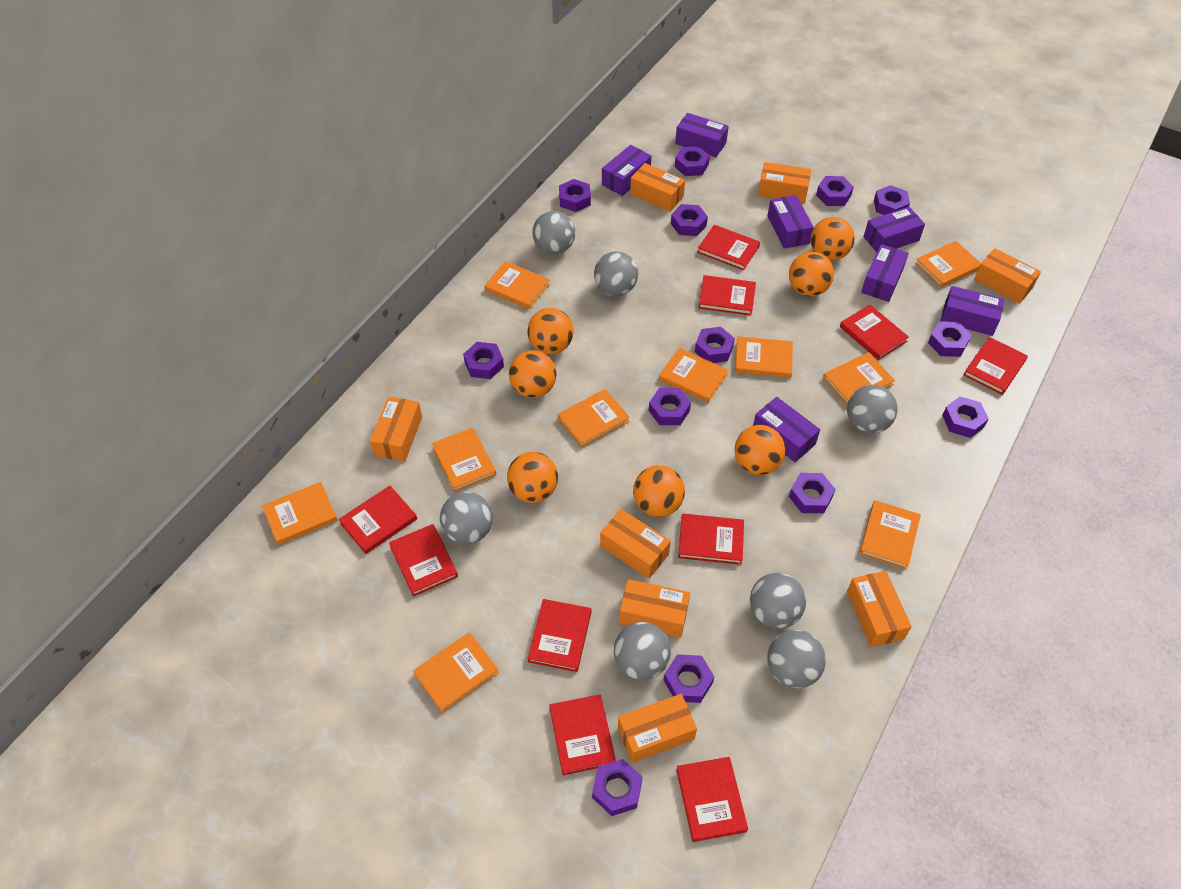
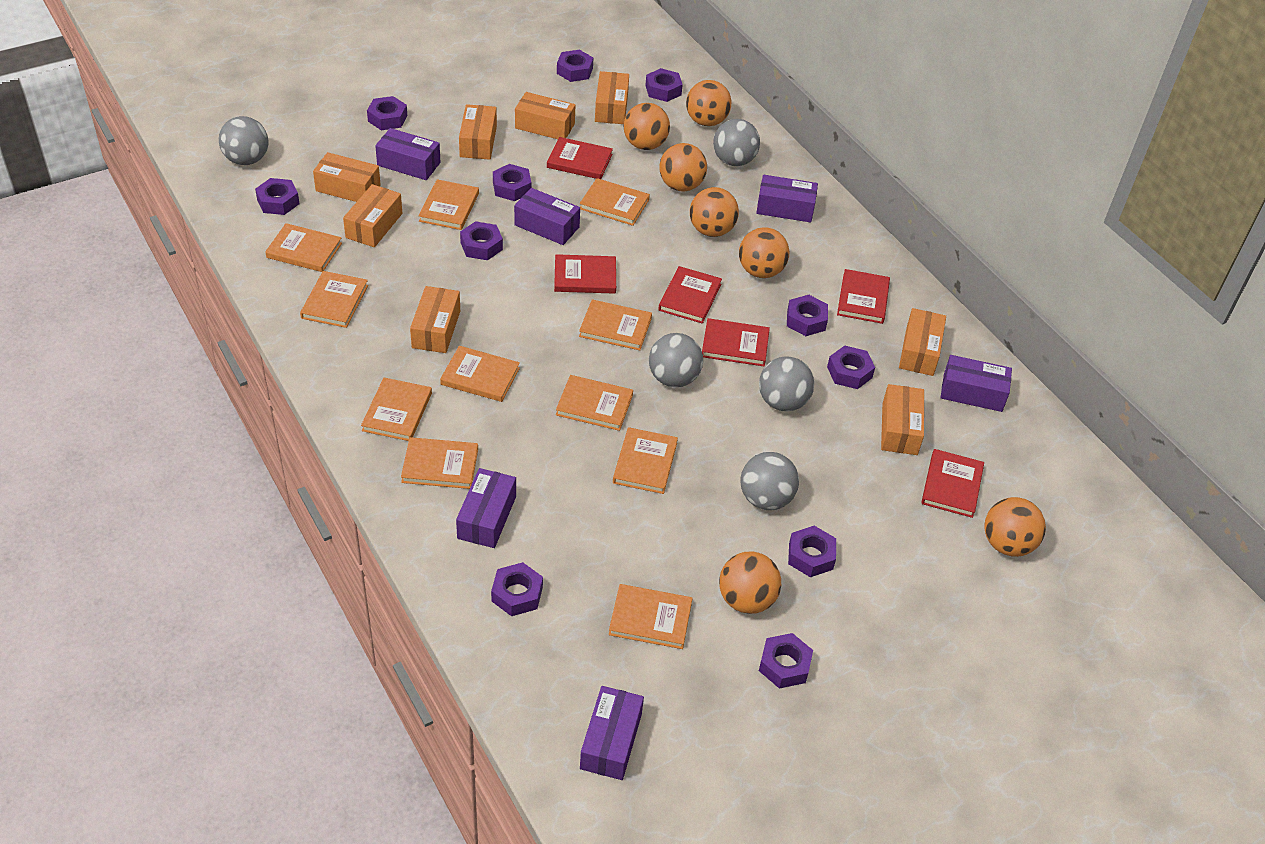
grey ball: 7 -> 5
orange book: 10 -> 11
purple box: 7 -> 6
purple nut: 13 -> 11
red book: 10 -> 6

